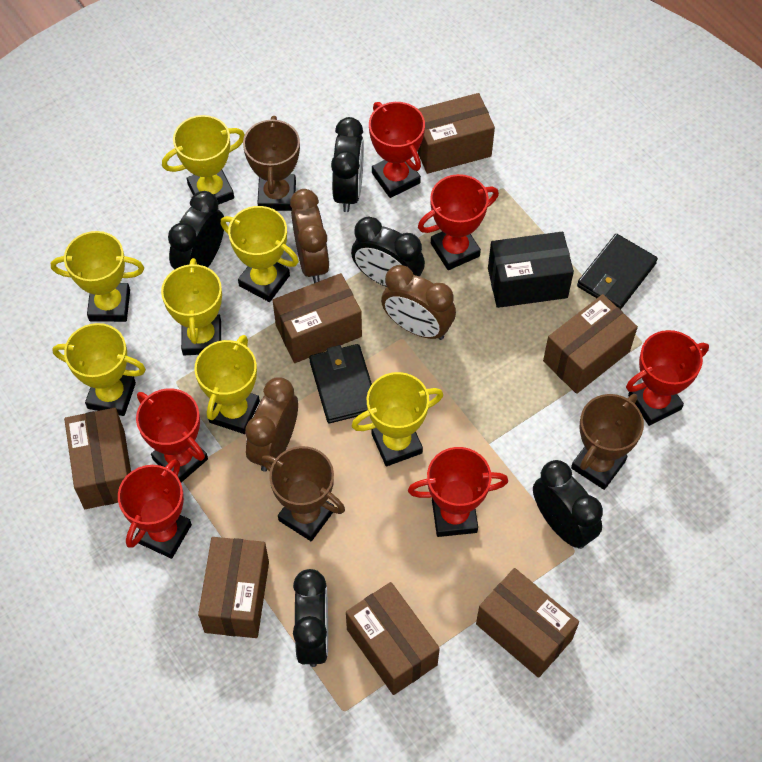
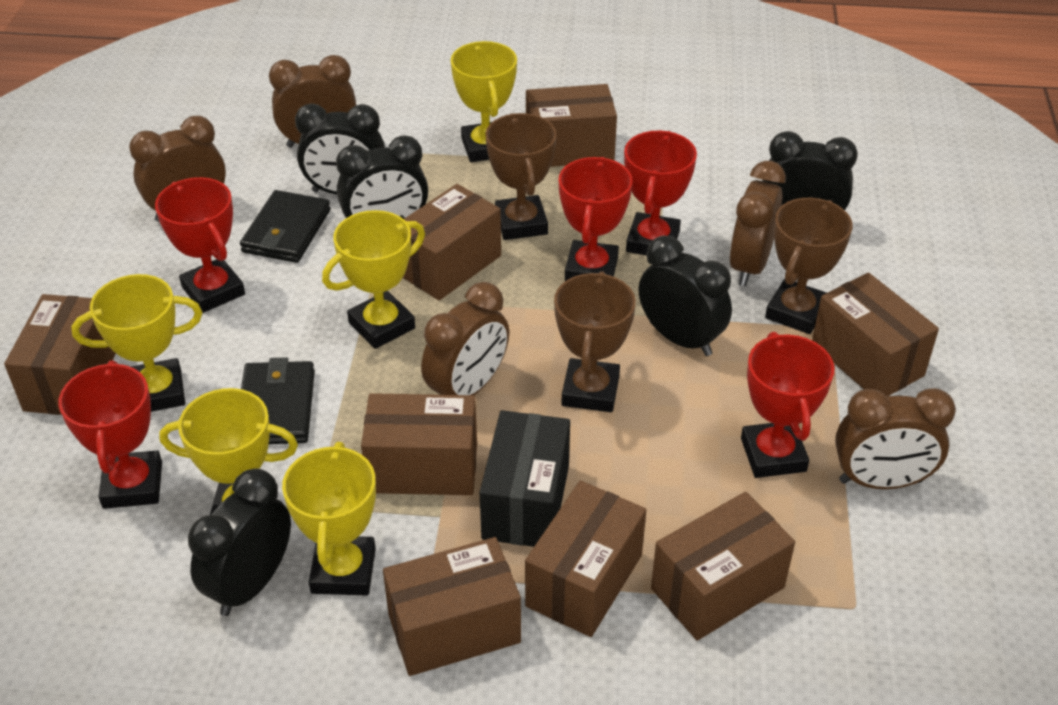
brown box: 7 -> 8
brown clock: 3 -> 5
red trophy: 6 -> 5
yellow trophy: 7 -> 5

